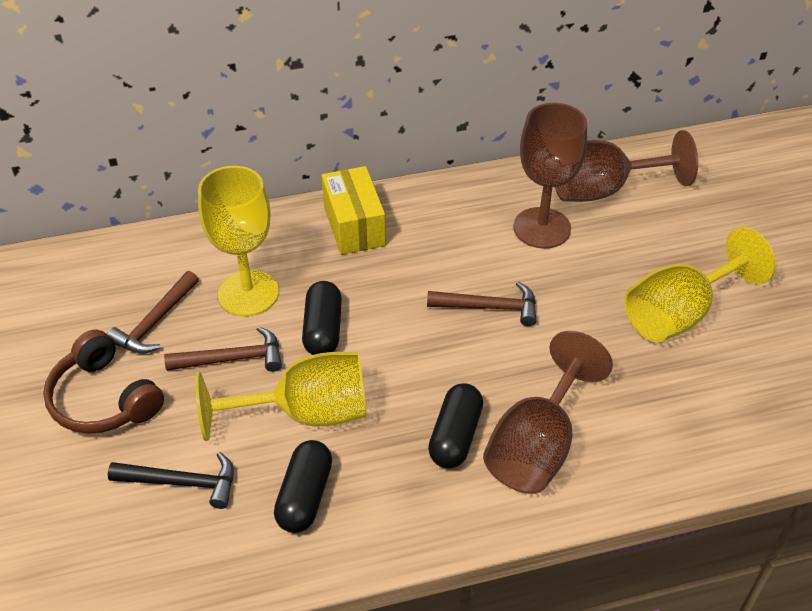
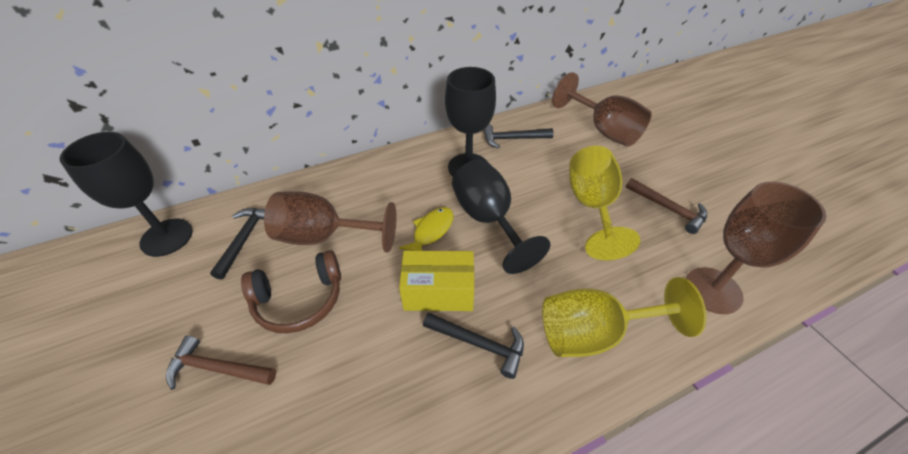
black capsule: 3 -> 0
black goblet: 0 -> 3
black hammer: 1 -> 3
brown hammer: 3 -> 2
yellow fish: 0 -> 1
yellow goblet: 3 -> 2

